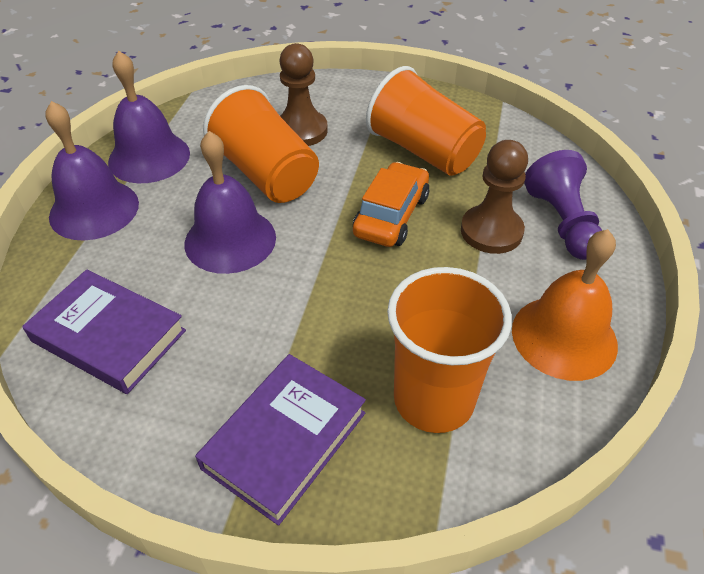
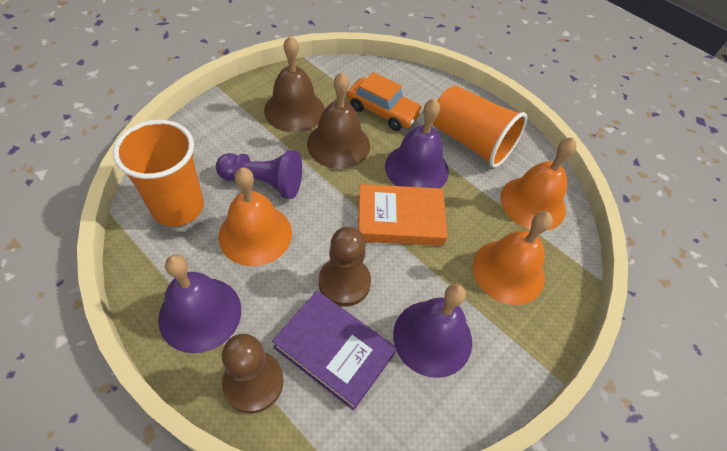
brown bell: 0 -> 2
orange bell: 1 -> 3
orange book: 0 -> 1
orange cup: 3 -> 2
purple book: 2 -> 1

